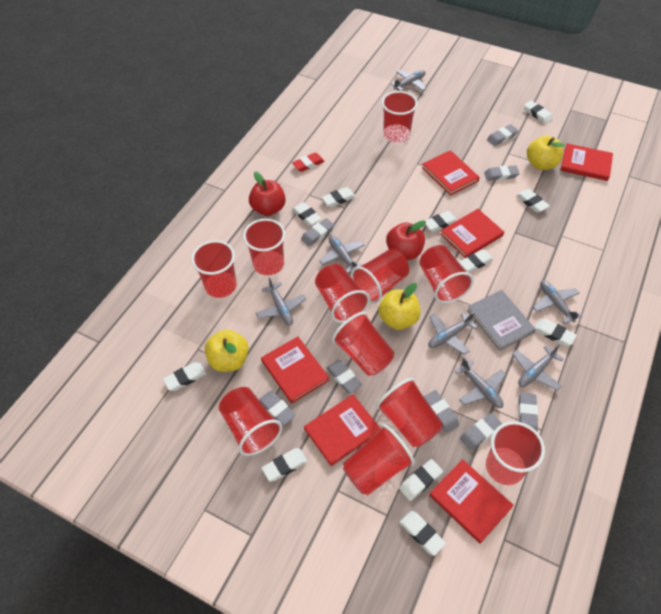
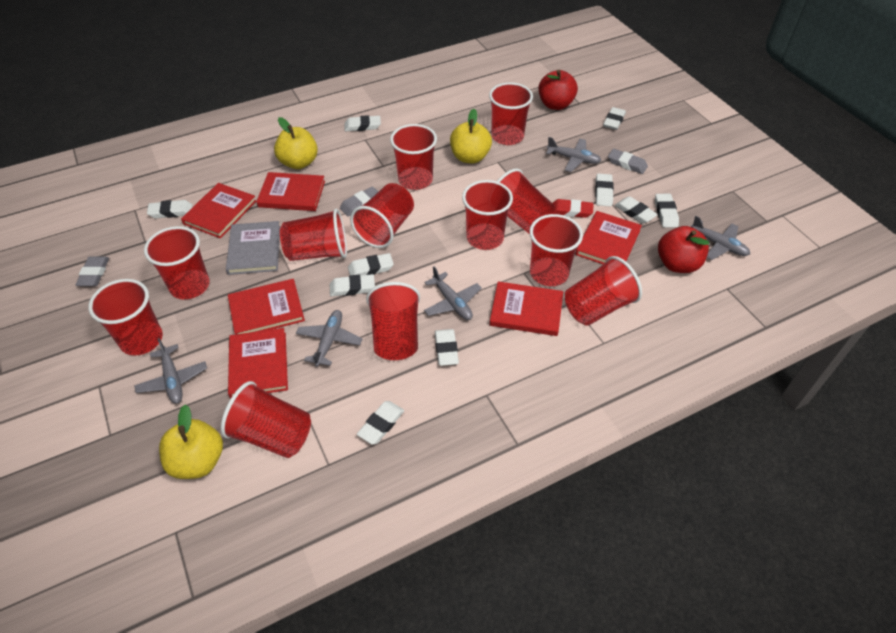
grey eraser: 8 -> 3
grey plane: 7 -> 5
red cup: 11 -> 12
white eraser: 11 -> 10

